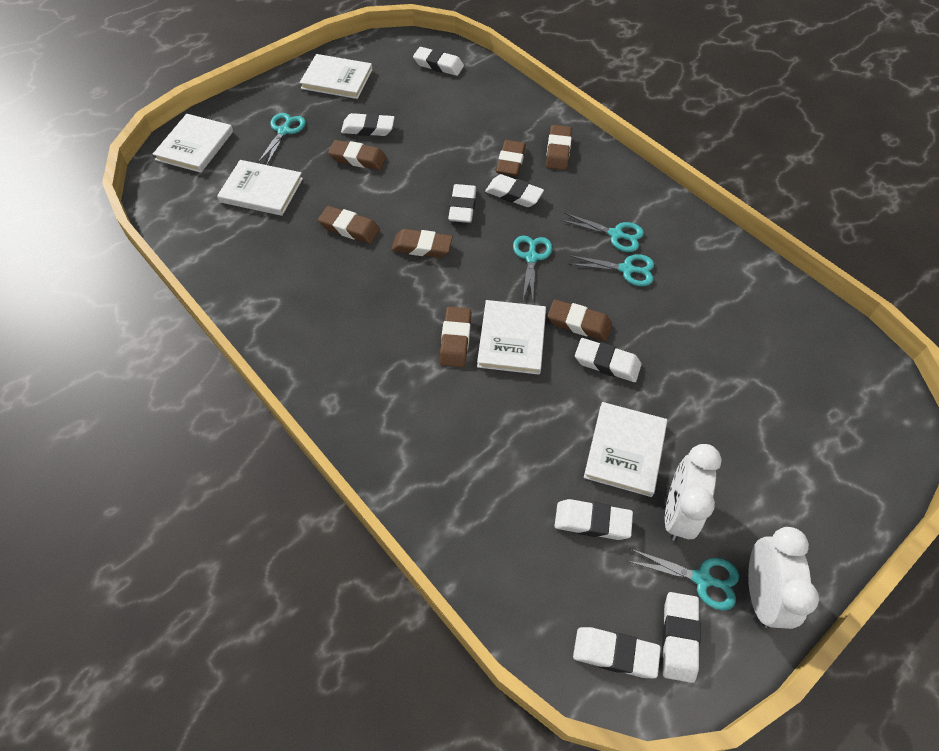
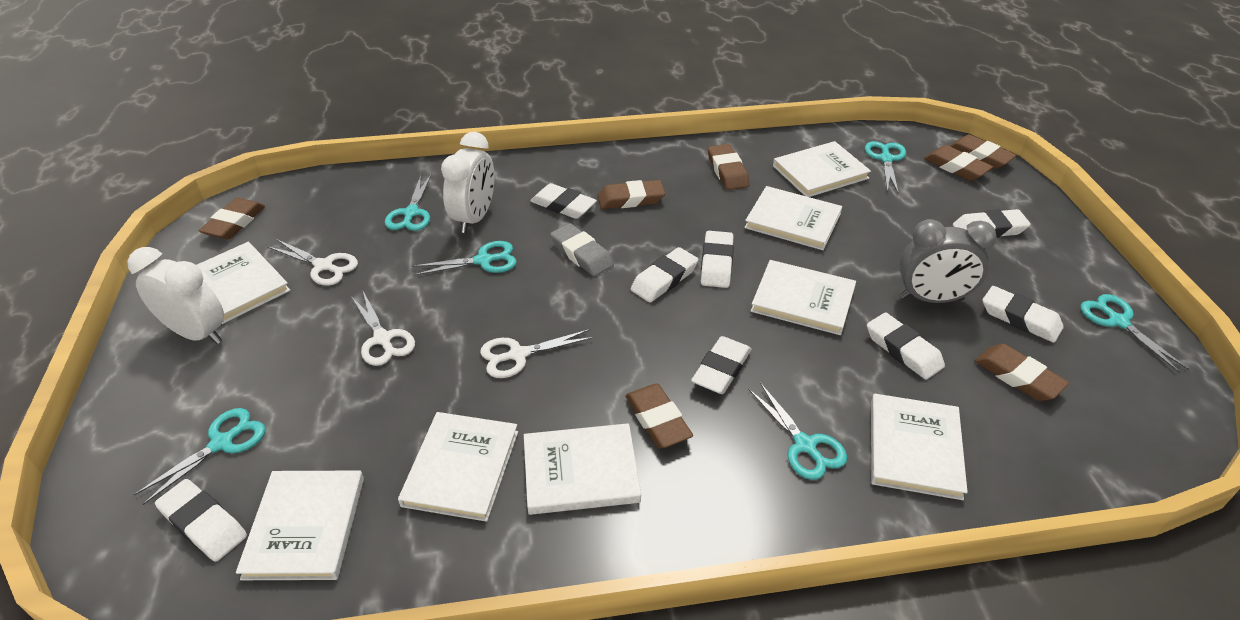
grey clock: 0 -> 1
grey eraser: 0 -> 1
turquoise scissors: 5 -> 6
white book: 5 -> 8
white scissors: 0 -> 3

